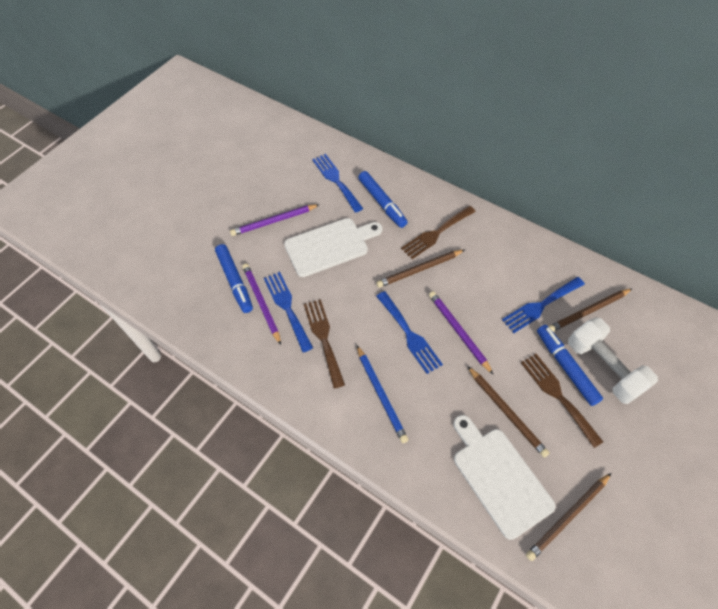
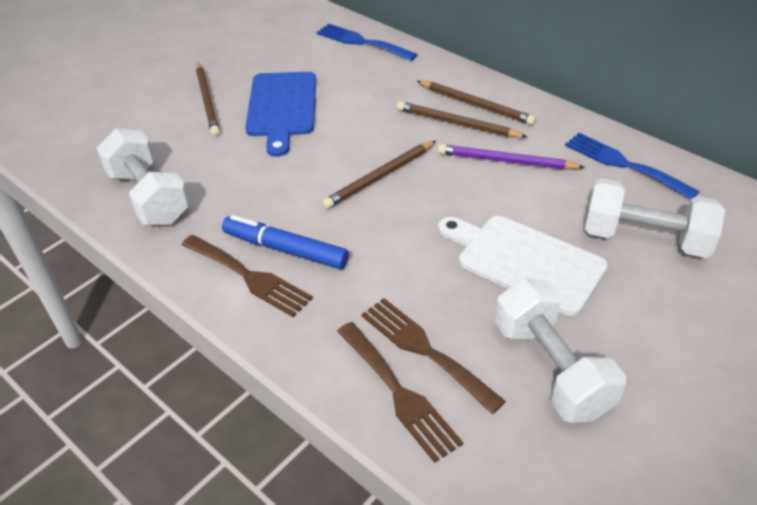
blue cutting board: 0 -> 1
blue fork: 4 -> 2
blue marker: 3 -> 1
blue pencil: 1 -> 0
purple pencil: 3 -> 1
white cutting board: 2 -> 1
white dumbbell: 1 -> 3

